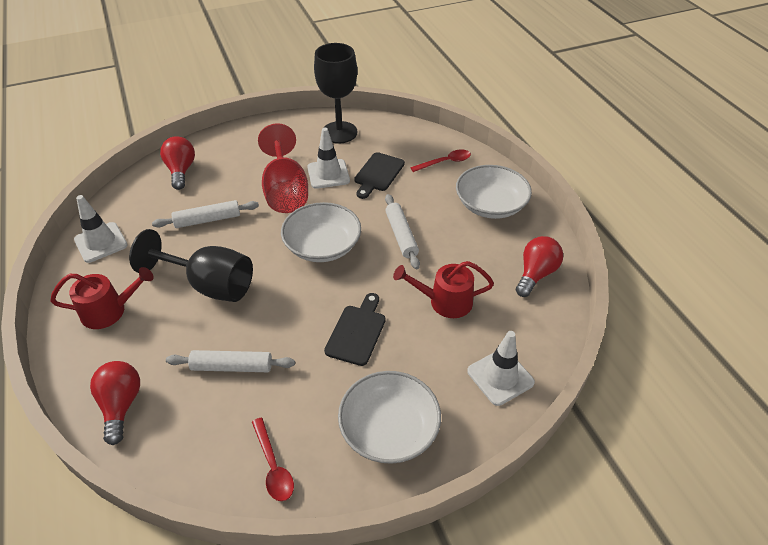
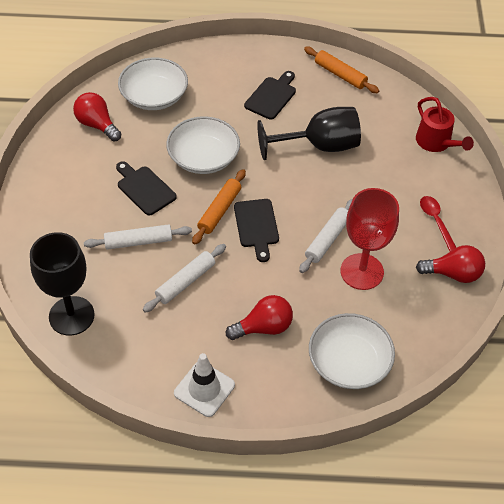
black cutting board: 2 -> 3
orange rolling pin: 0 -> 2
red spoon: 2 -> 1
red watering can: 2 -> 1
white traffic cone: 3 -> 1

